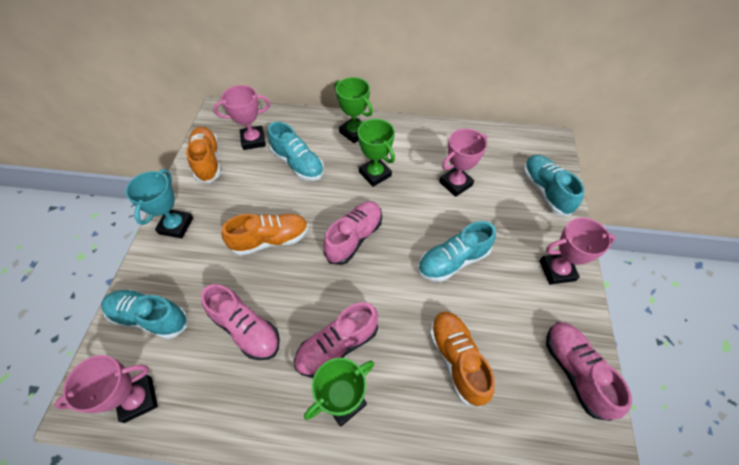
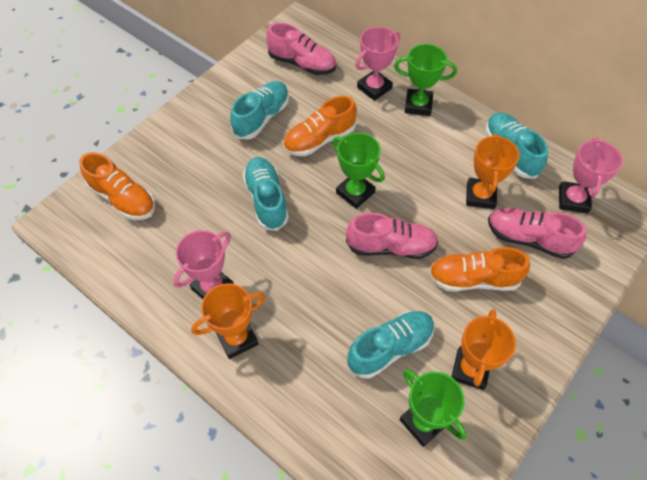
orange trophy: 0 -> 3
pink shoe: 4 -> 3
pink trophy: 4 -> 3
turquoise trophy: 1 -> 0

